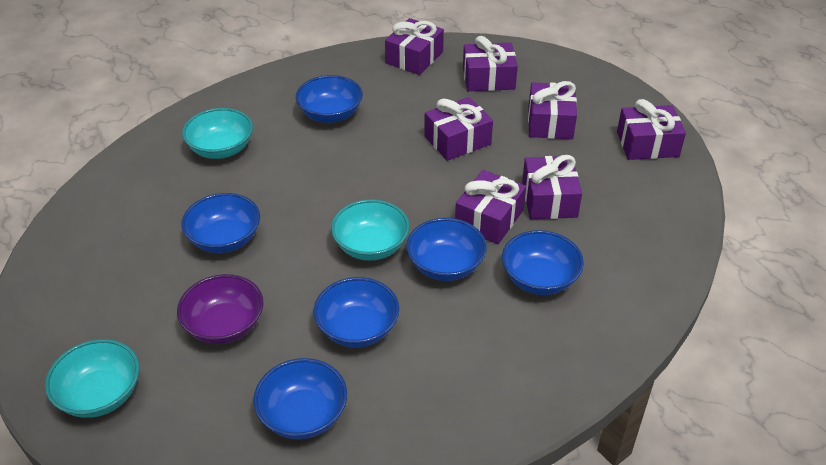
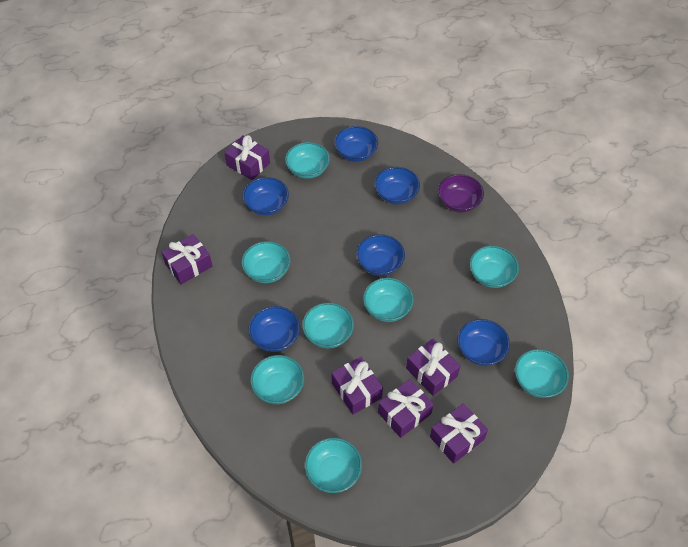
purple gift: 7 -> 6
turquoise bowl: 3 -> 8

